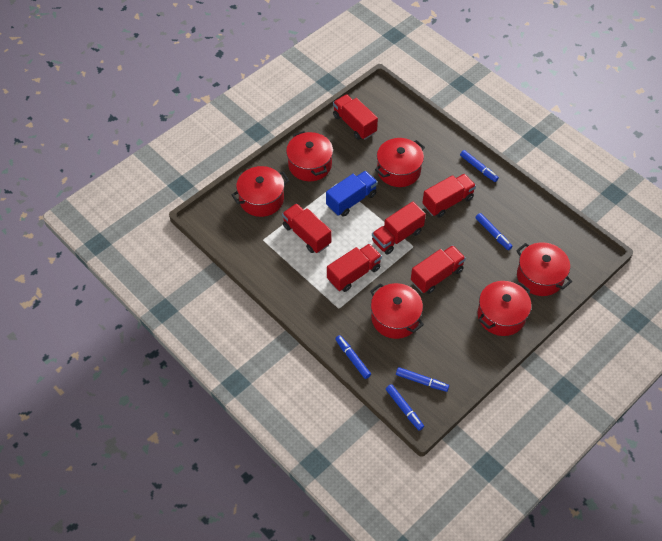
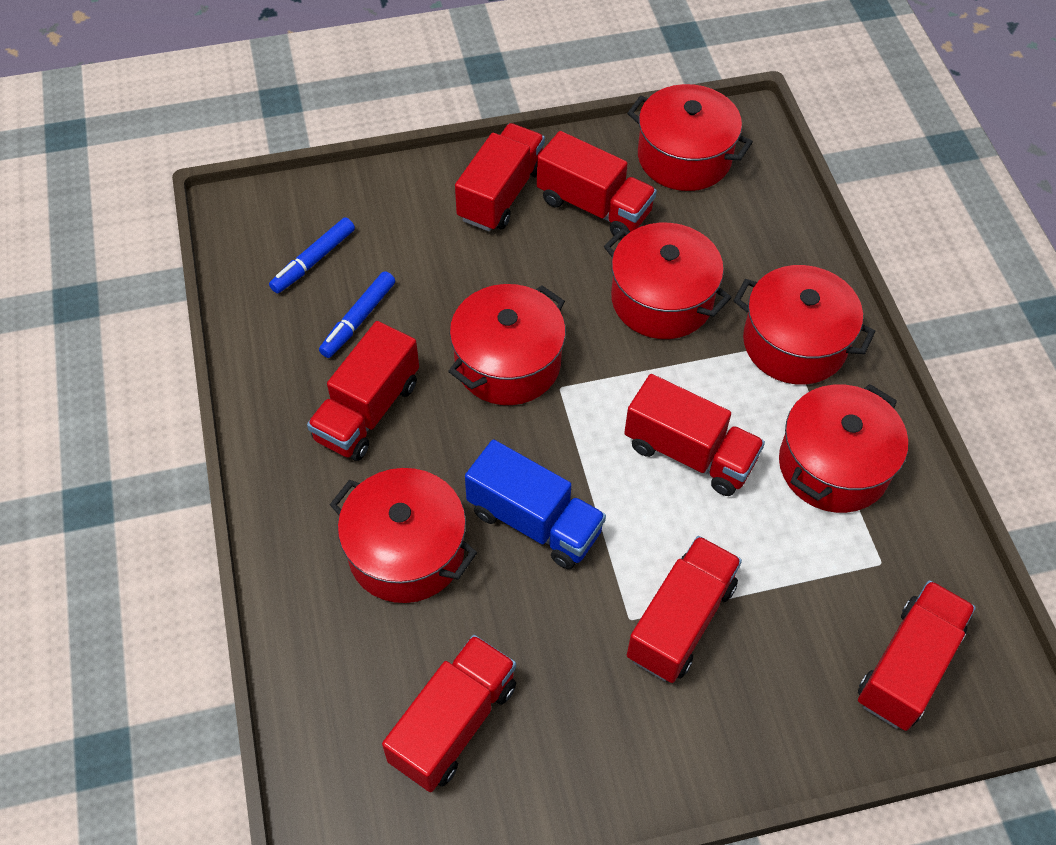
blue marker: 5 -> 2
red truck: 6 -> 7

